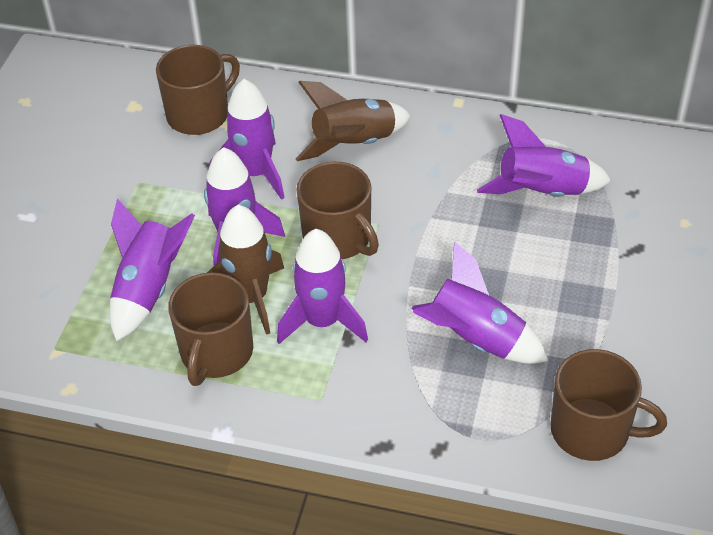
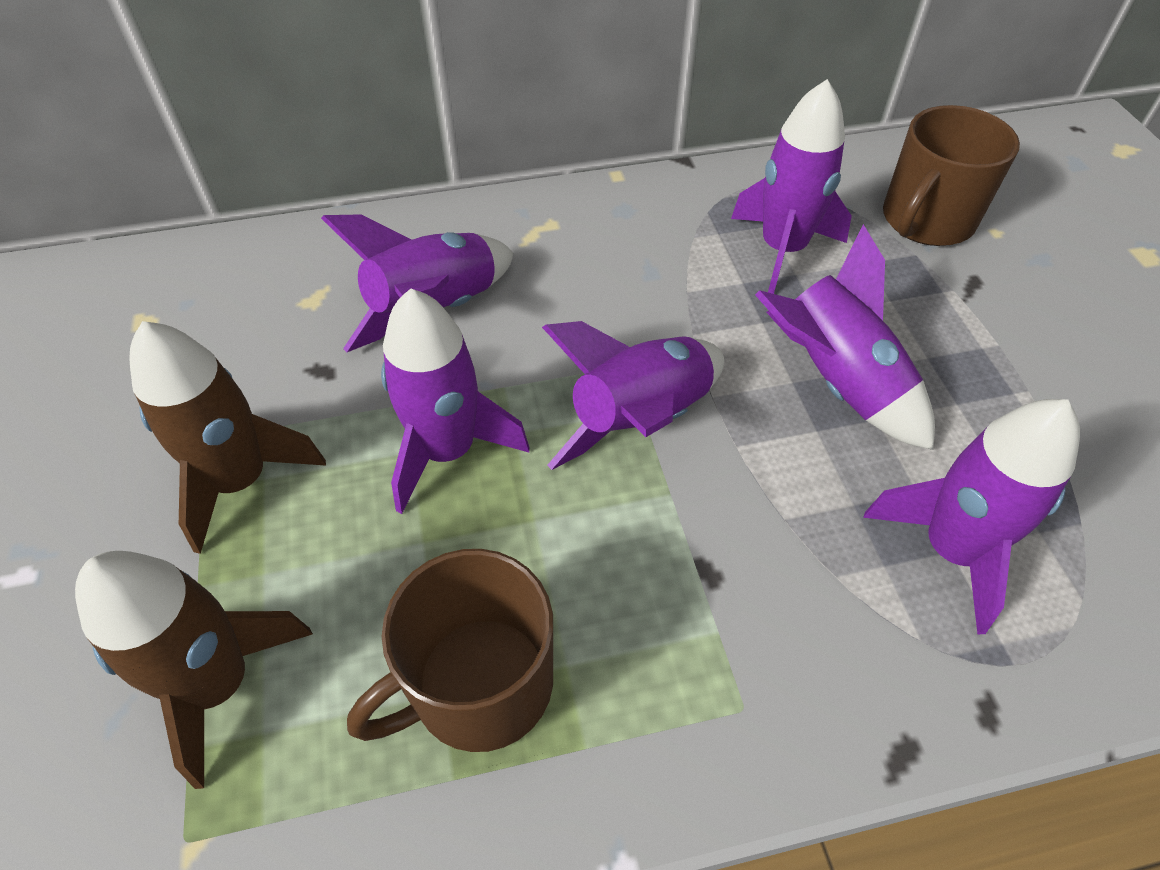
brown mug: 4 -> 2

